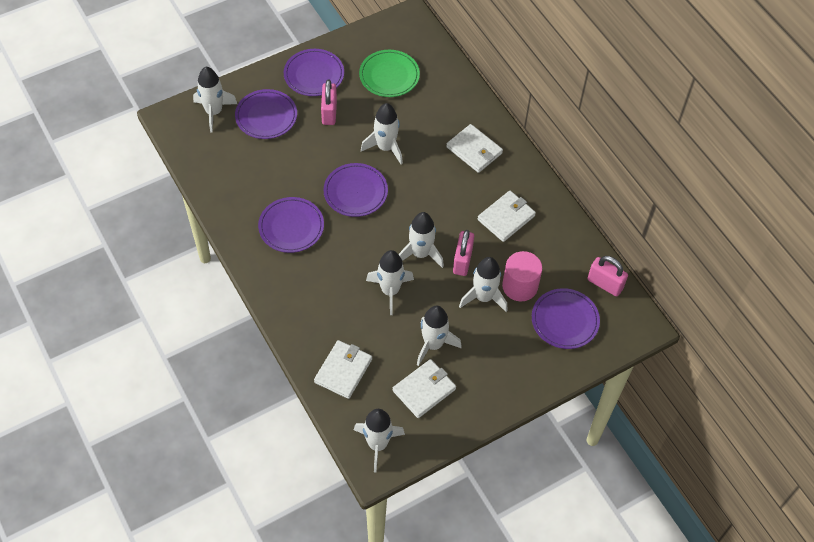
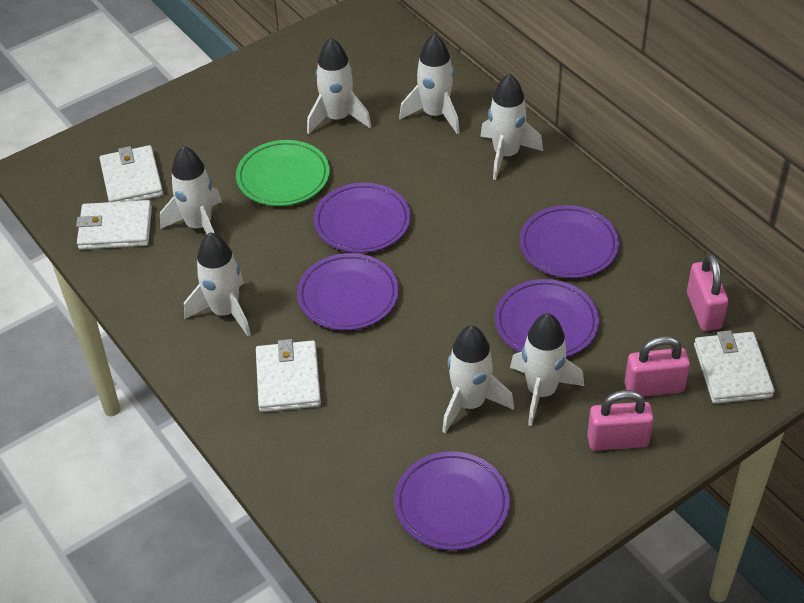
pink cylinder: 1 -> 0

